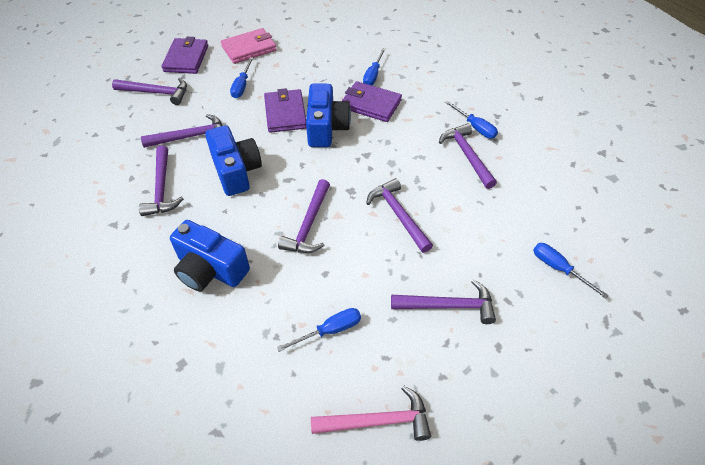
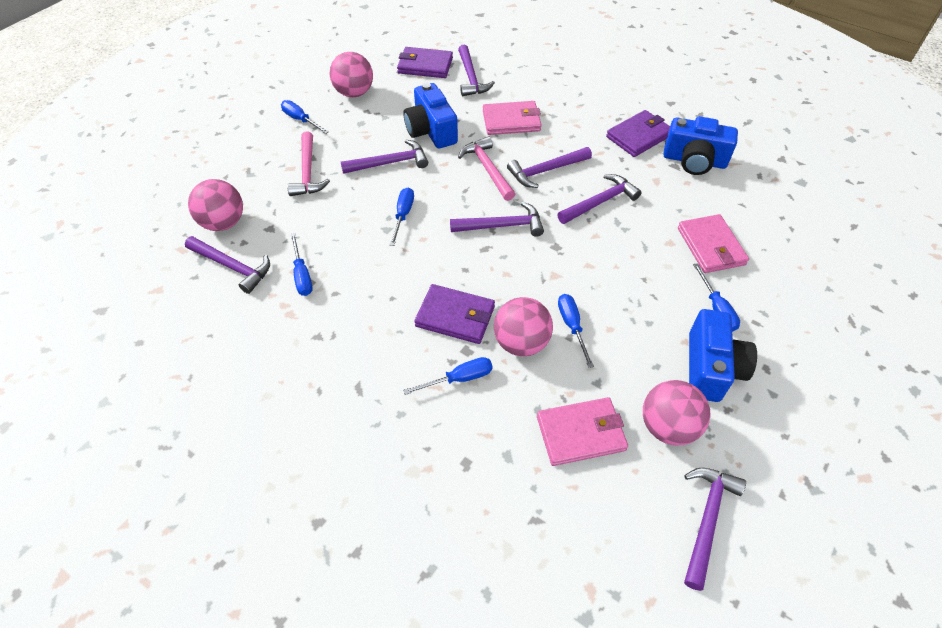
blue screwdriver: 5 -> 6
pink ball: 0 -> 4
pink hammer: 1 -> 2
pink wallet: 1 -> 3

